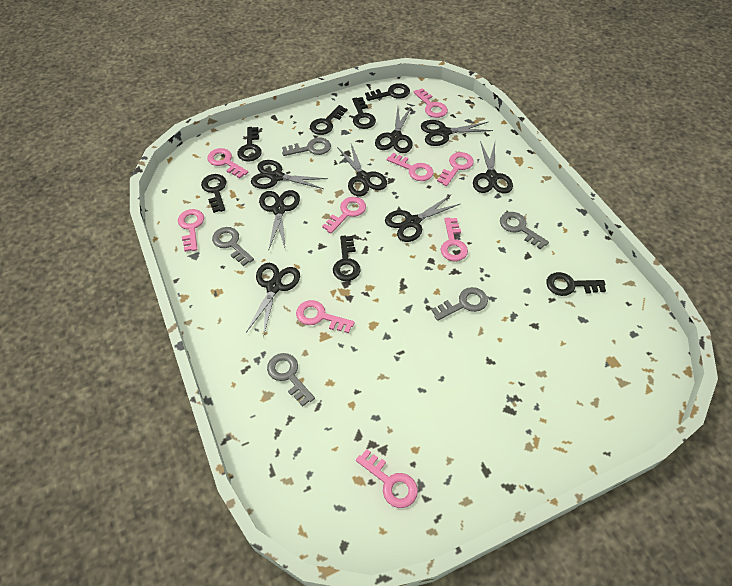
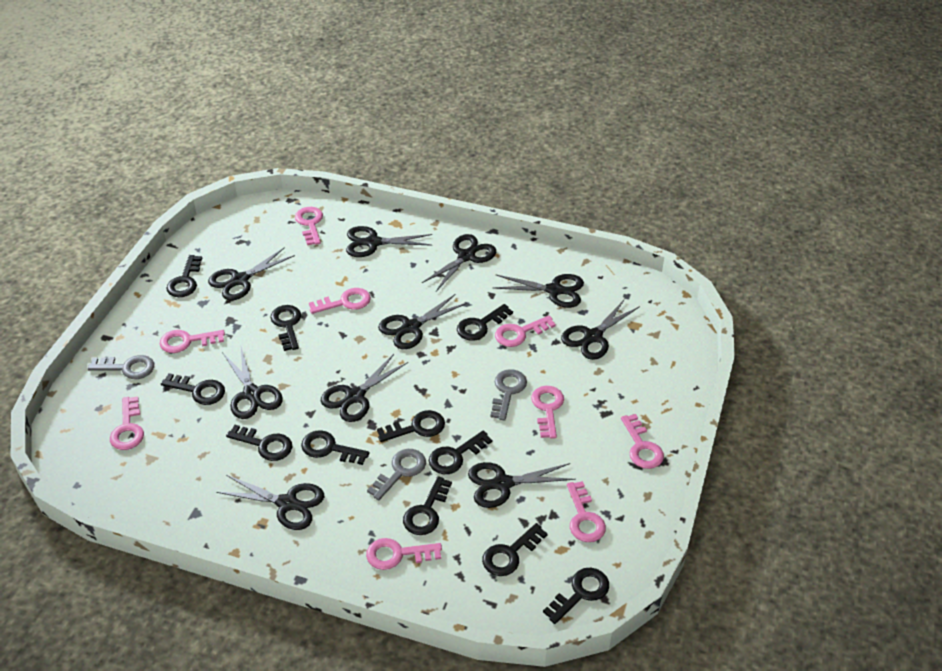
black key: 7 -> 11
black scissors: 8 -> 10
grey key: 5 -> 3

